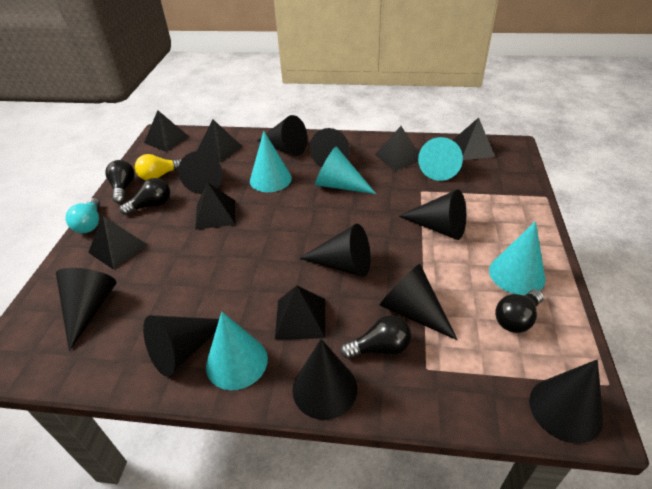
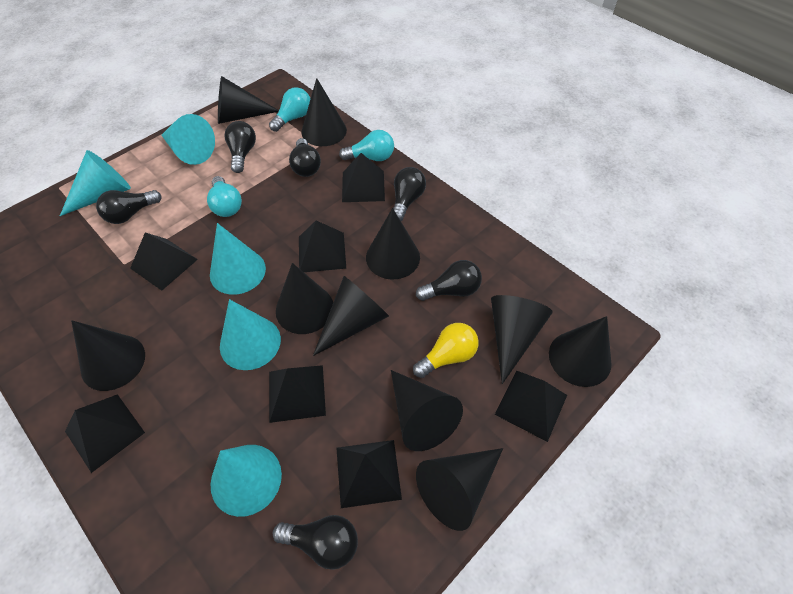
black light bulb: 4 -> 6
turquoise light bulb: 1 -> 3

